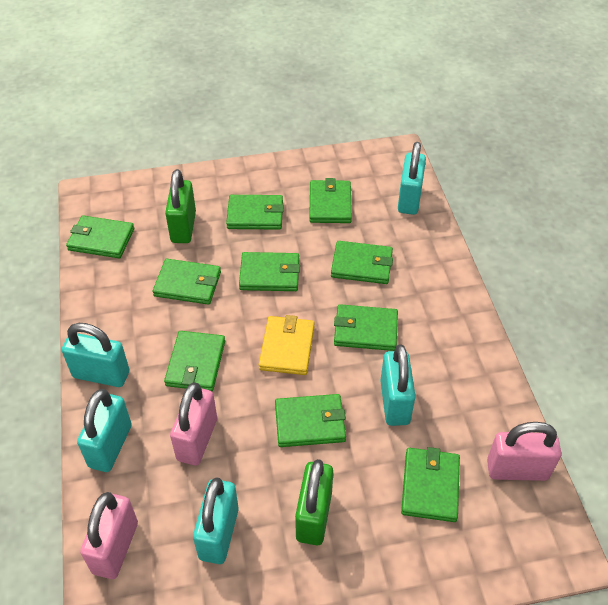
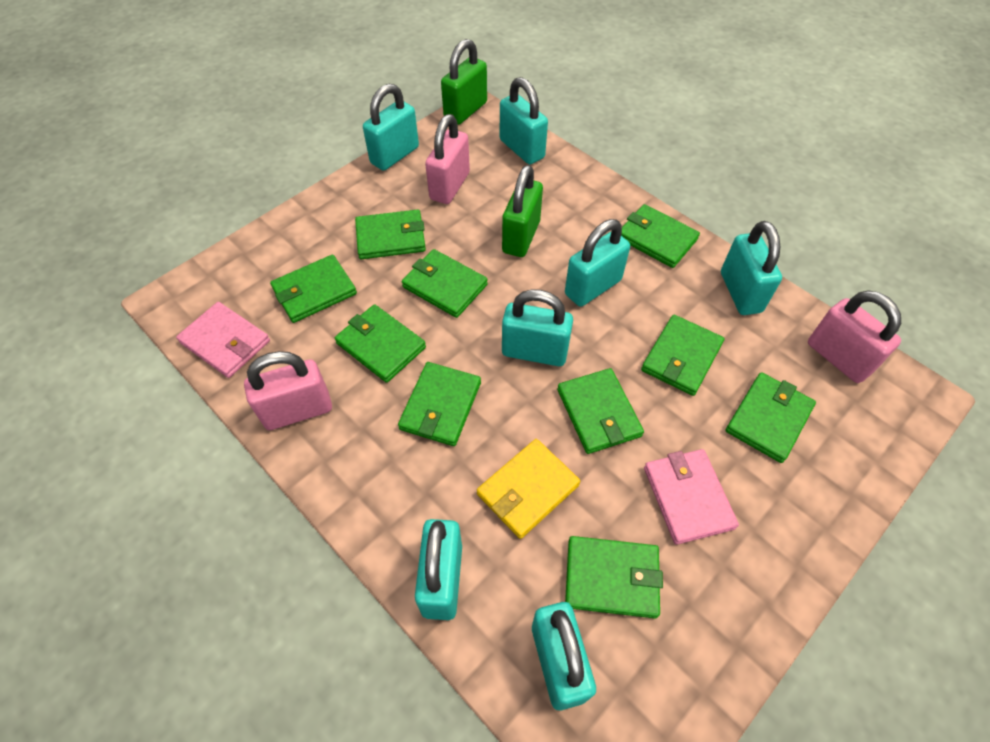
pink wallet: 0 -> 2
turquoise padlock: 5 -> 7

